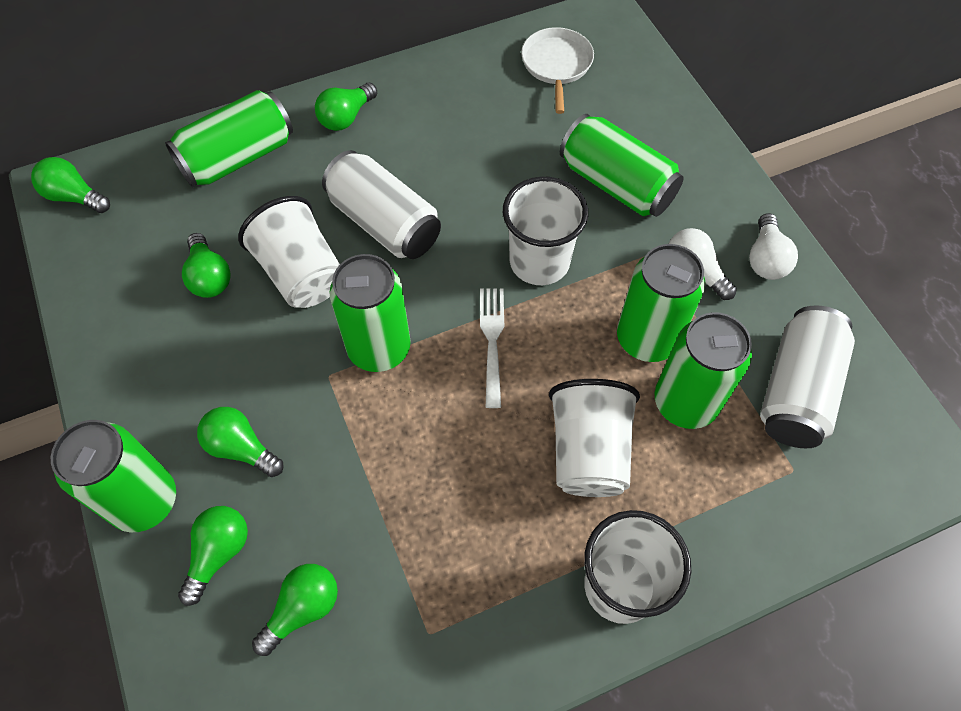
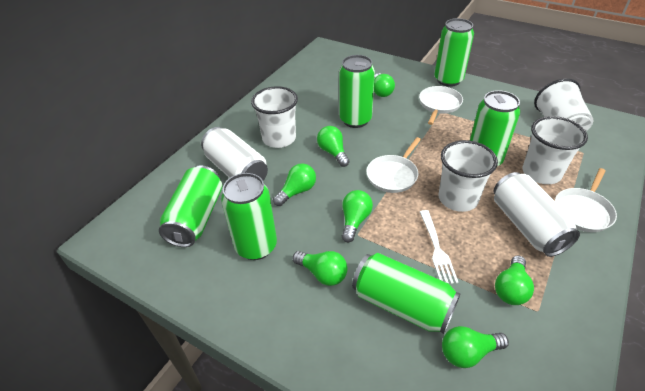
green light bulb: 6 -> 7
white light bulb: 2 -> 0
white pan: 1 -> 3

